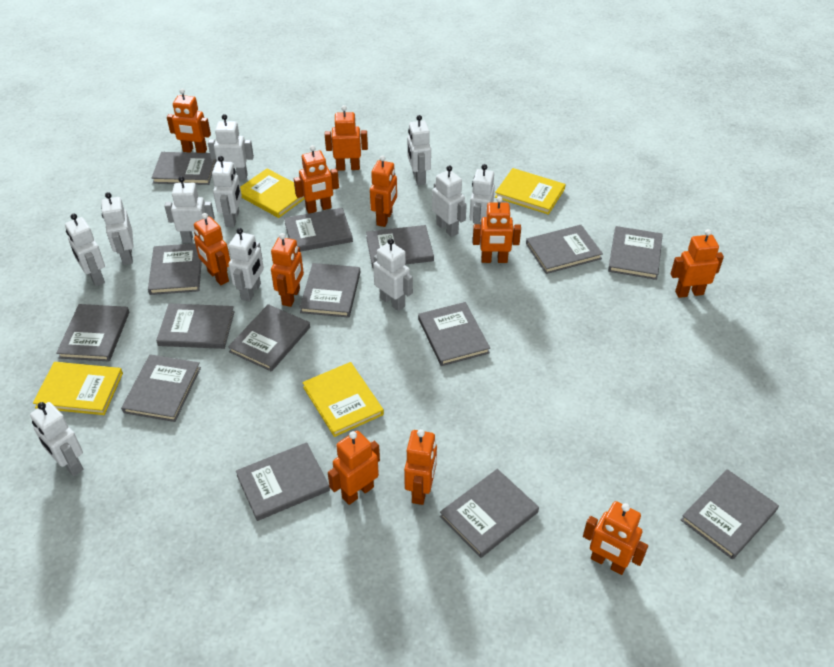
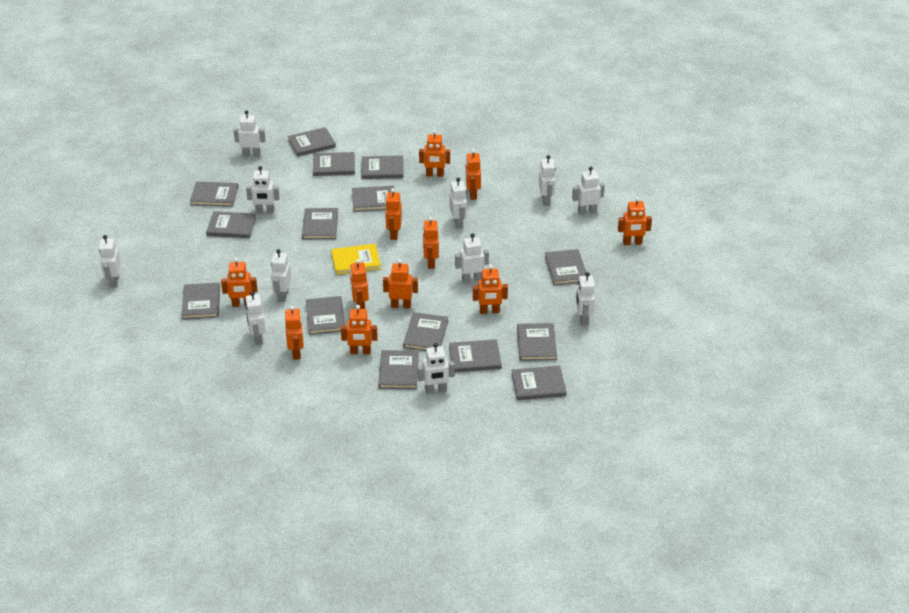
yellow book: 4 -> 1

